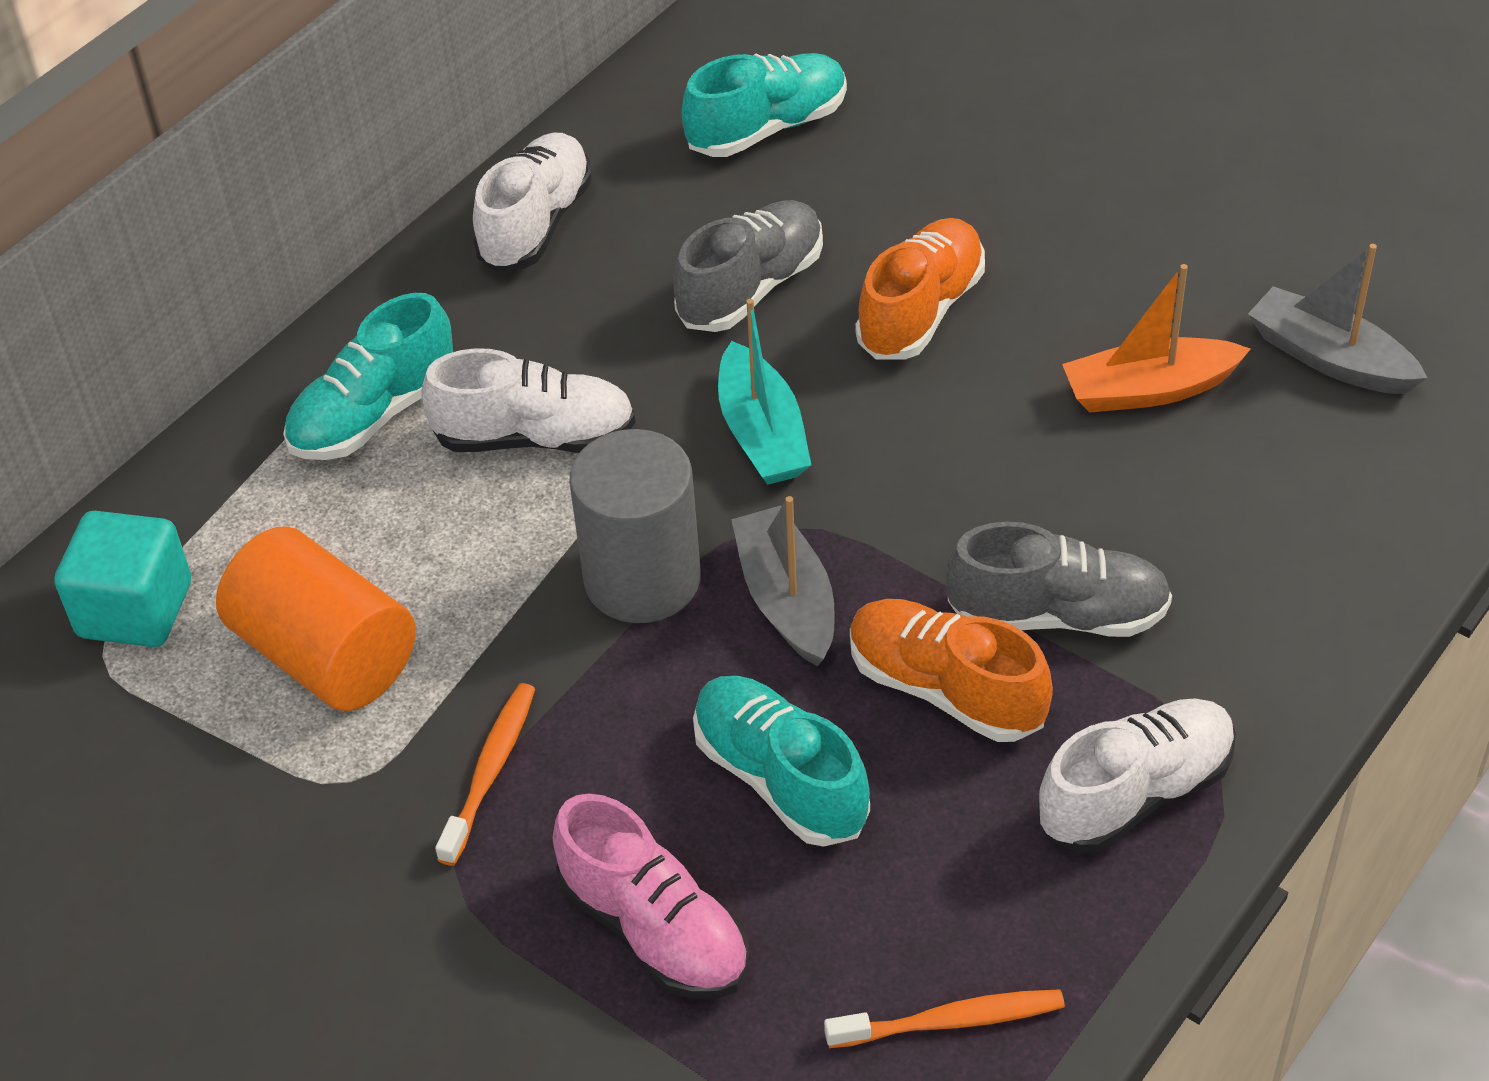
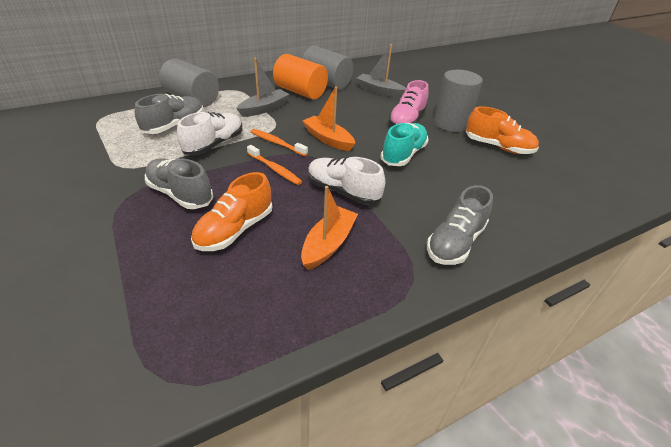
grey cylinder: 1 -> 3
grey shoe: 2 -> 3
orange boat: 1 -> 2
turquoise boat: 1 -> 0
turquoise cube: 1 -> 0
turquoise shoe: 3 -> 1
white shoe: 3 -> 2

